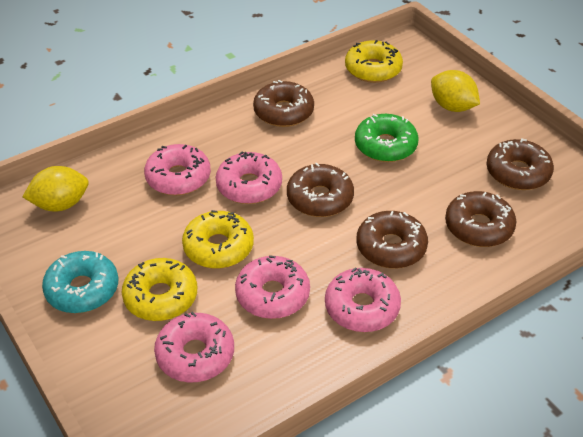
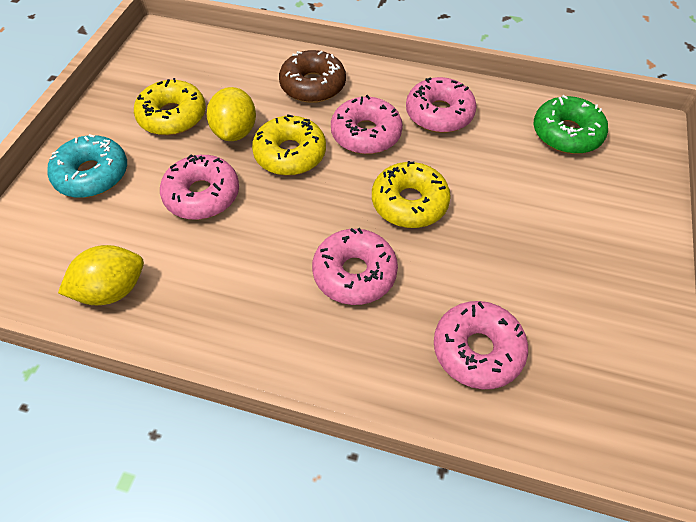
brown donut: 5 -> 1

